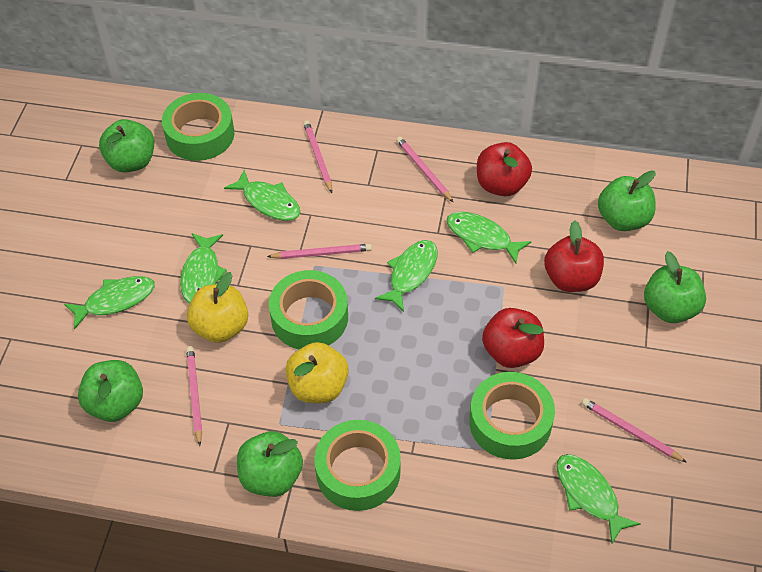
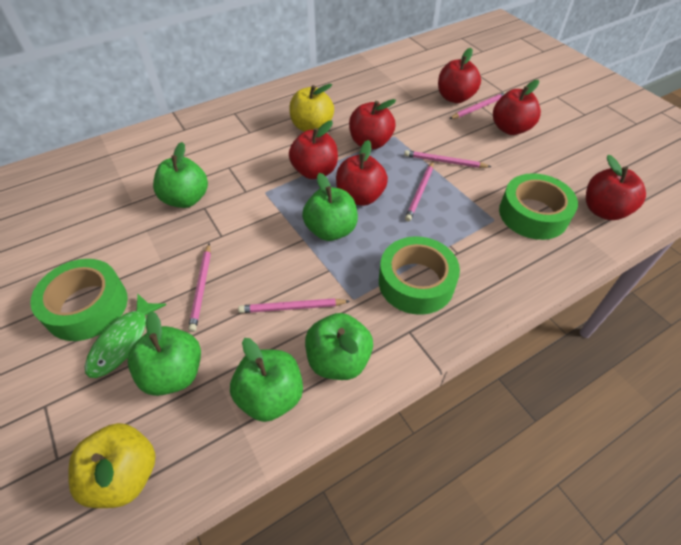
green fish: 6 -> 1
green tape: 4 -> 3
red apple: 3 -> 6

